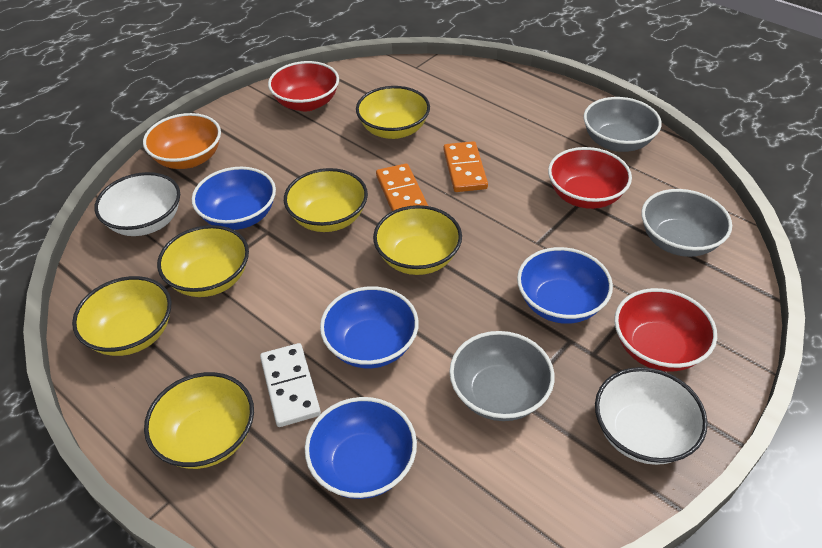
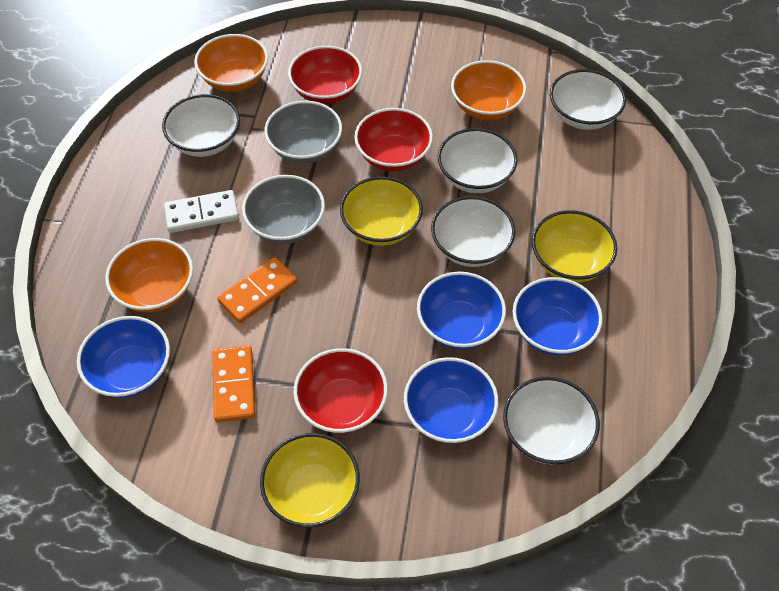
grey bowl: 3 -> 2
orange bowl: 1 -> 3
white bowl: 2 -> 5
yellow bowl: 6 -> 3

